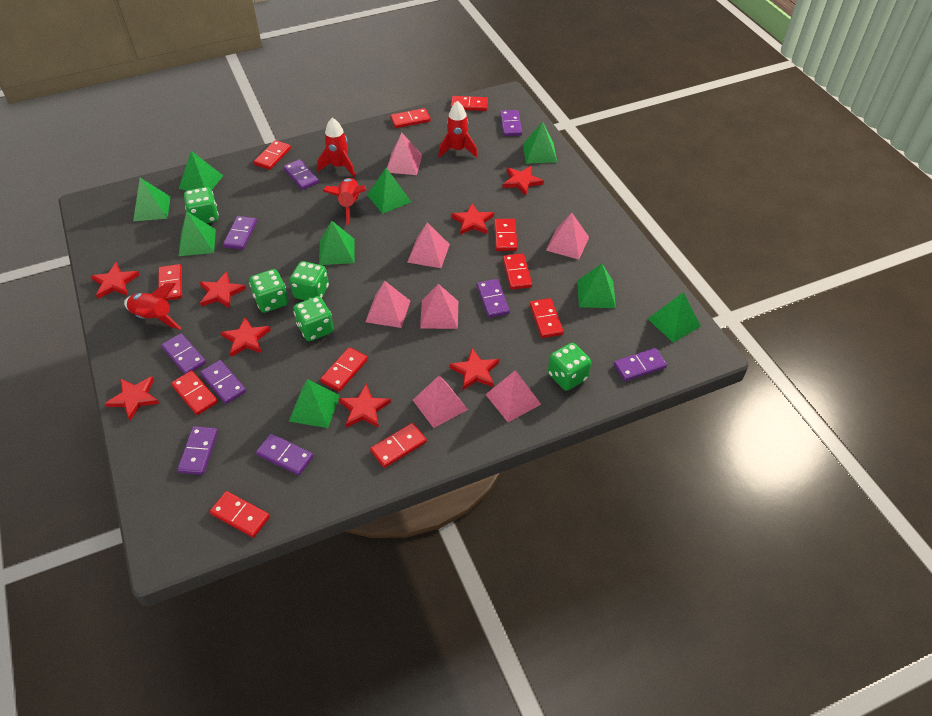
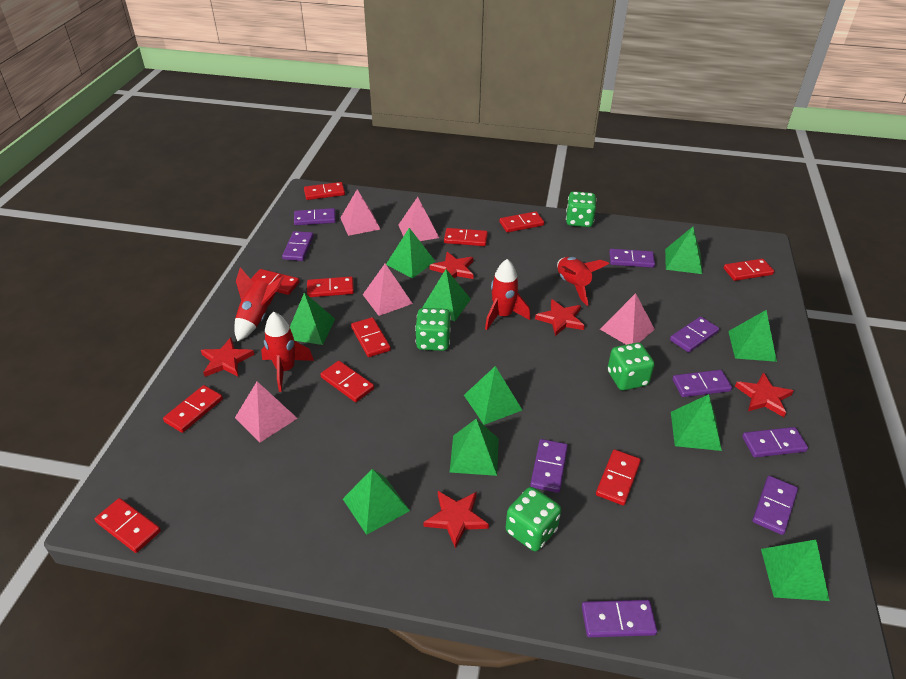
green dice: 5 -> 4
green pyramid: 9 -> 10
pink pyramid: 7 -> 5
red star: 8 -> 5

